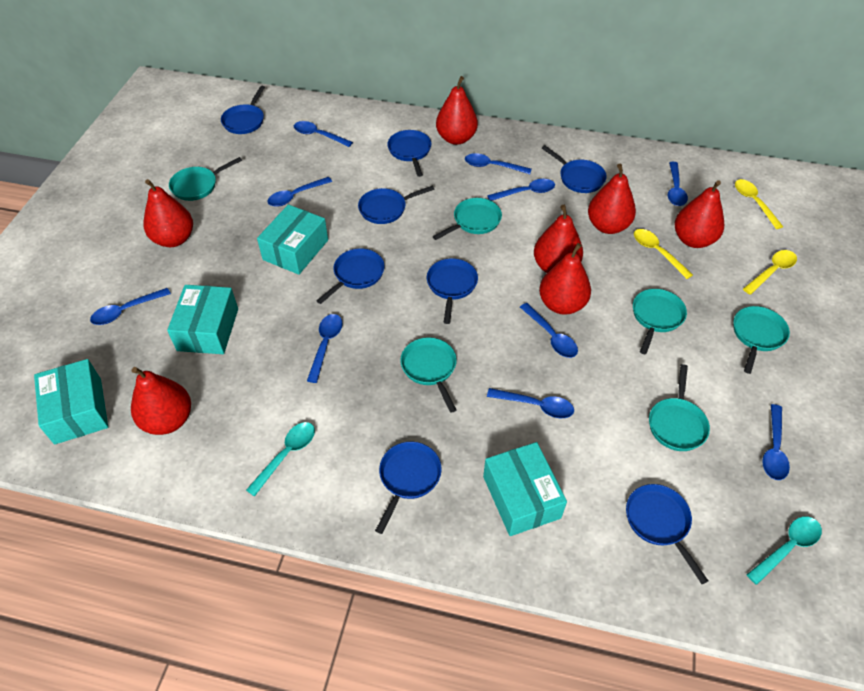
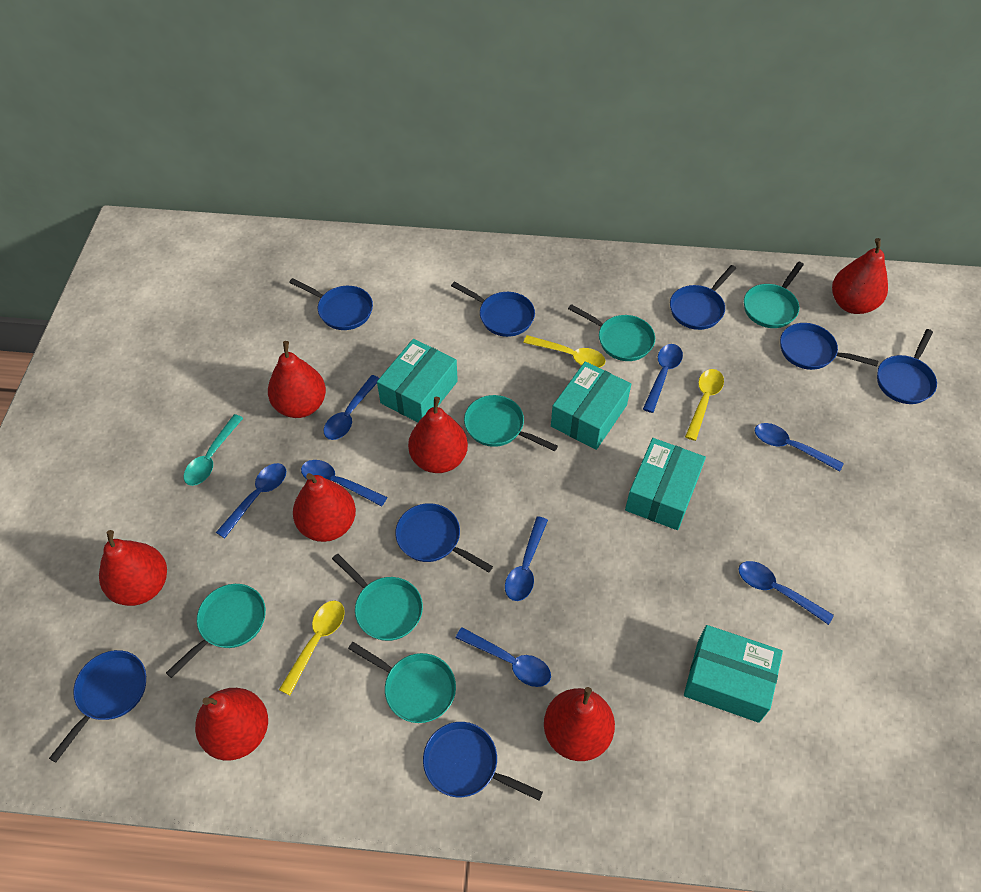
blue spoon: 10 -> 8
turquoise spoon: 2 -> 1

